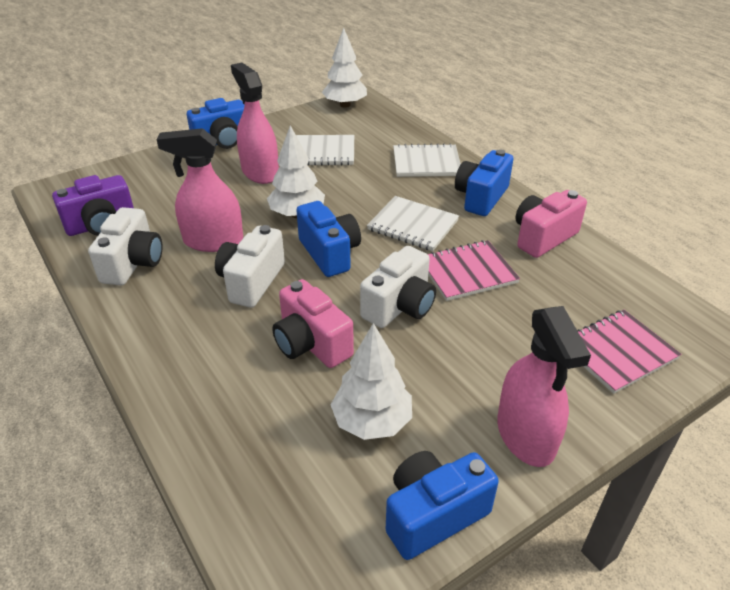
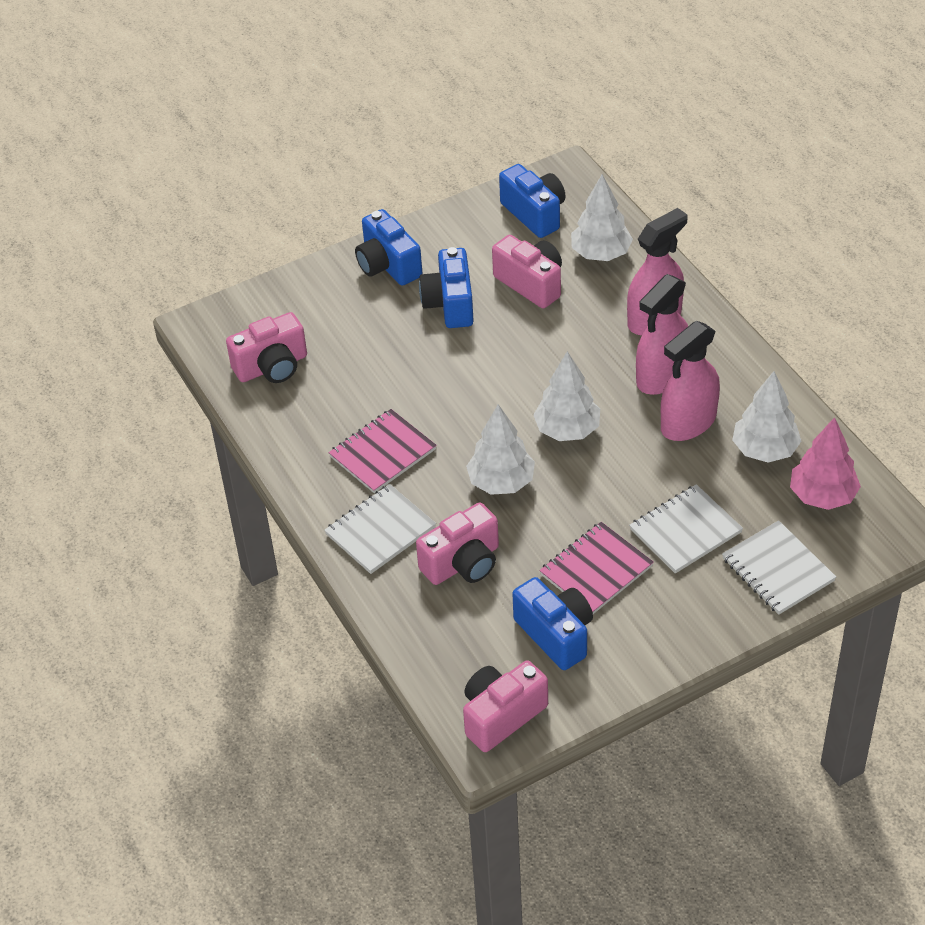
pink camera: 2 -> 4
pink tree: 0 -> 1
purple camera: 1 -> 0
white camera: 3 -> 0
white tree: 3 -> 4

